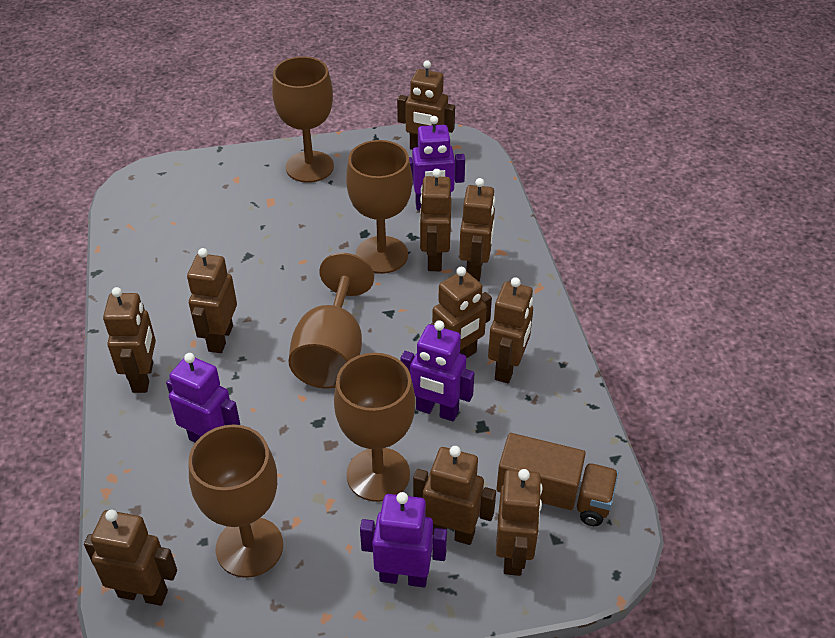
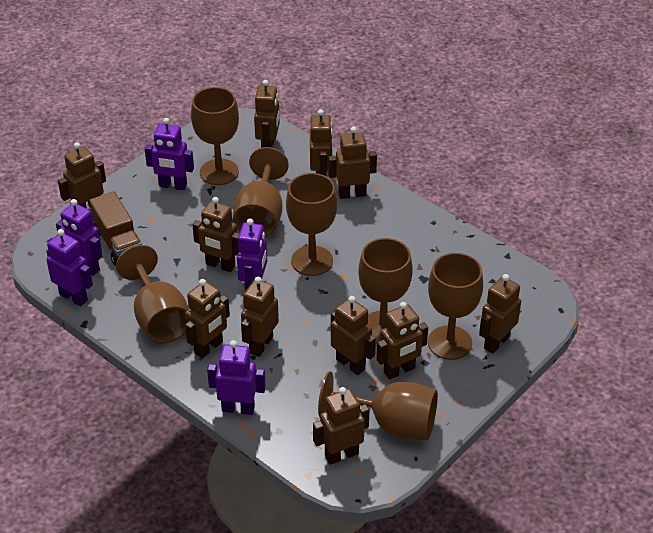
brown goblet: 5 -> 7
brown robot: 10 -> 11
purple robot: 4 -> 5

